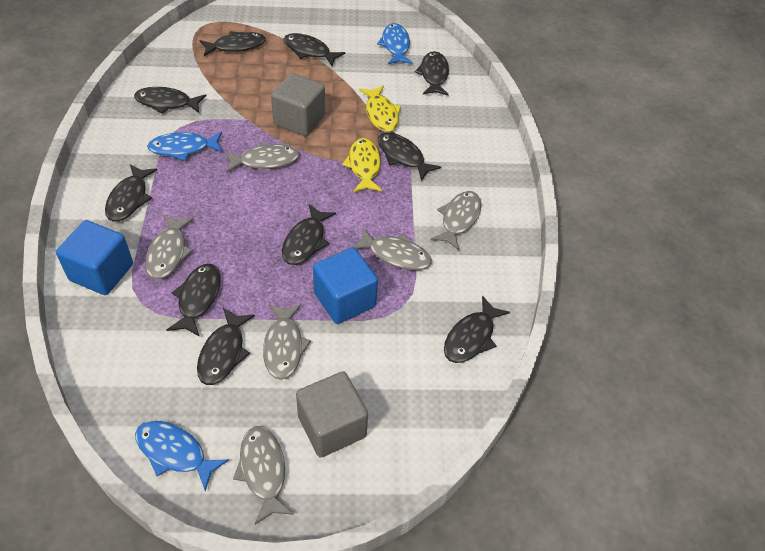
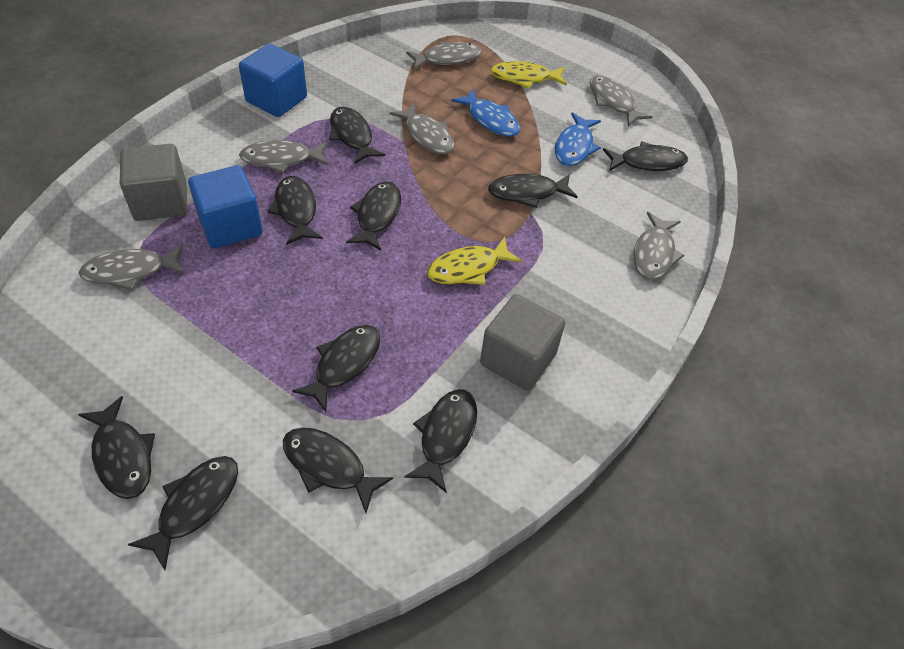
blue fish: 3 -> 2

